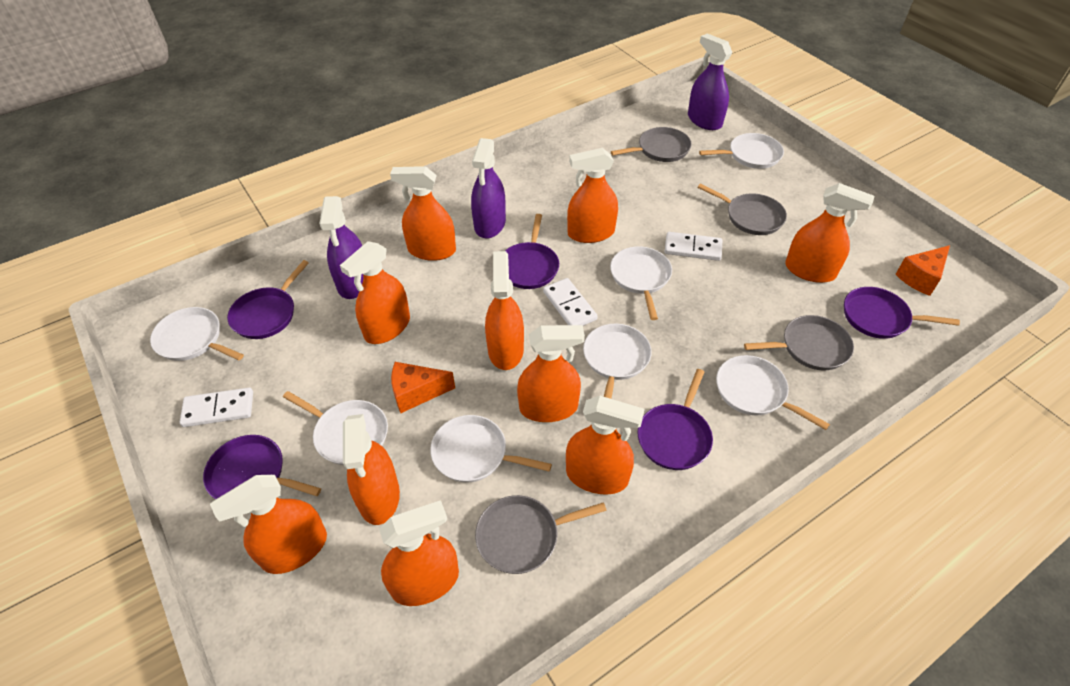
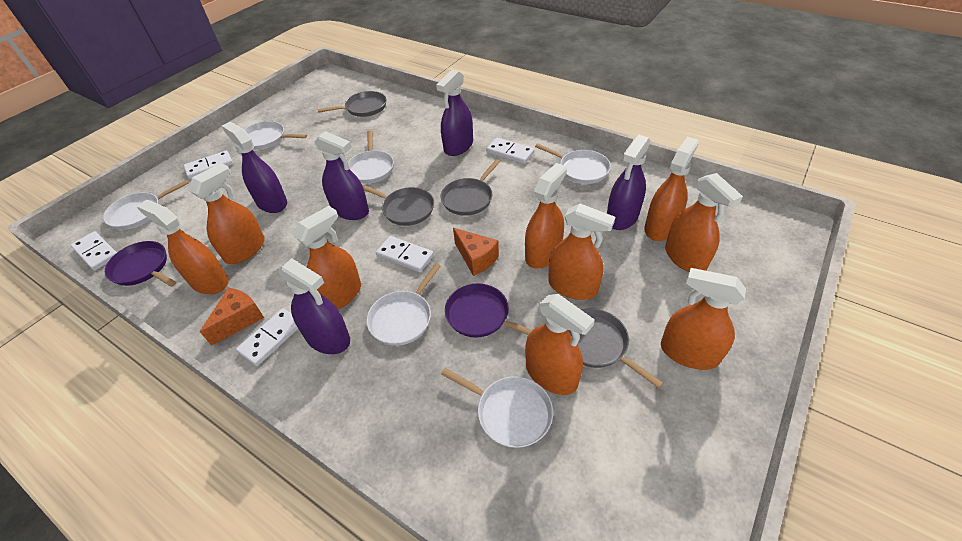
orange spray bottle: 10 -> 9
purple pan: 5 -> 2
purple spray bottle: 3 -> 5
white domino: 3 -> 5
white pan: 7 -> 6

